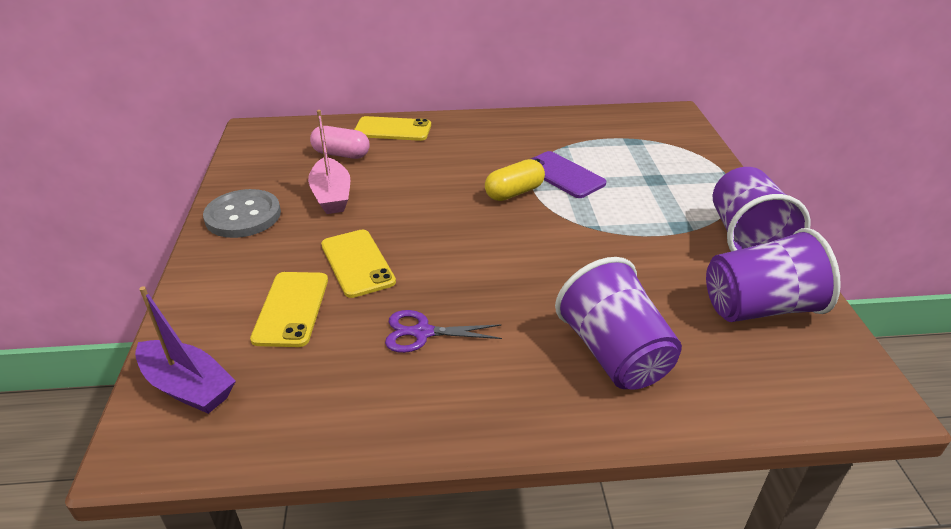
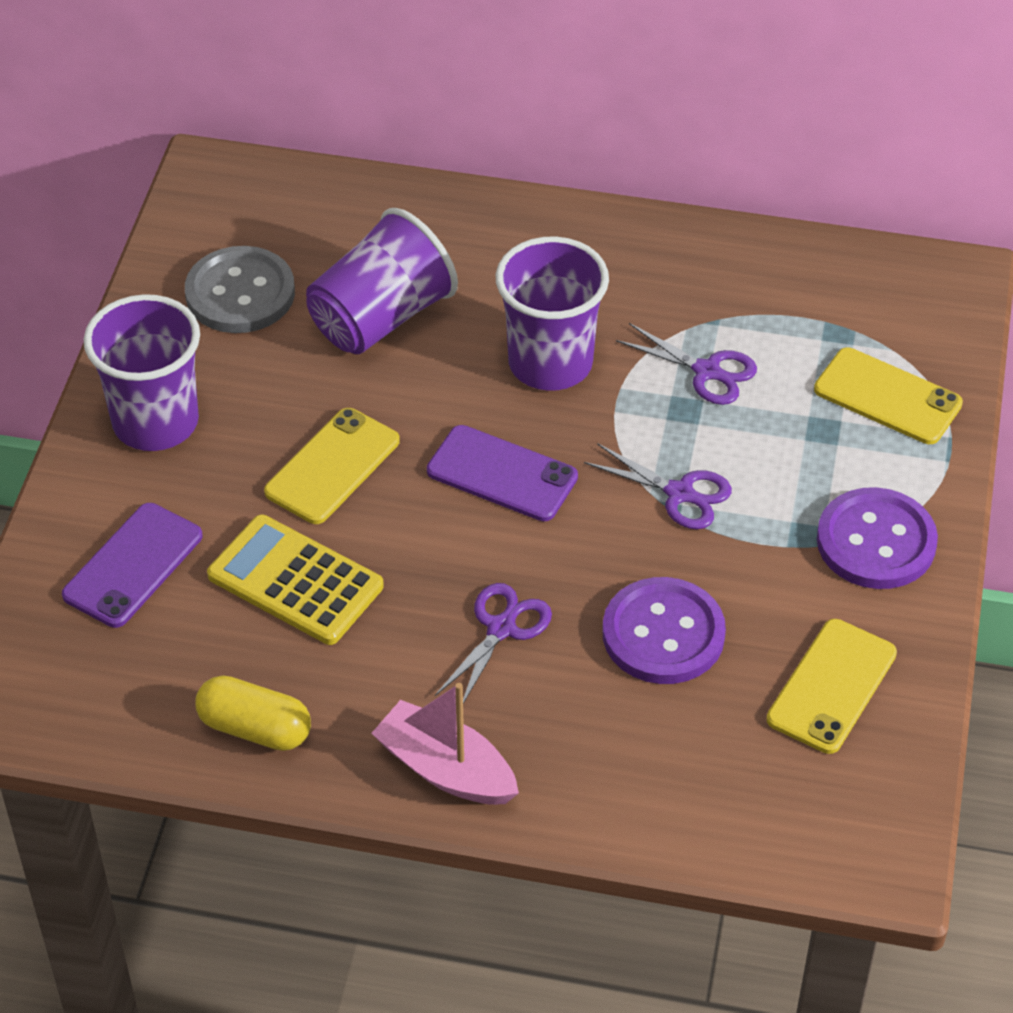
pink capsule: 1 -> 0
purple boat: 1 -> 0
purple button: 0 -> 2
purple phone: 1 -> 2
purple scissors: 1 -> 3
yellow calculator: 0 -> 1

